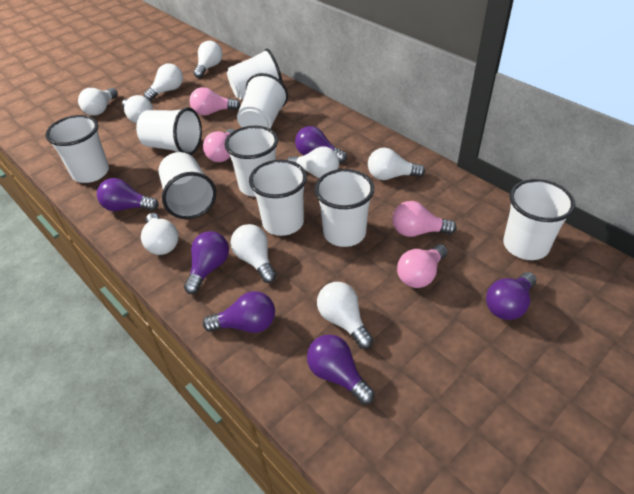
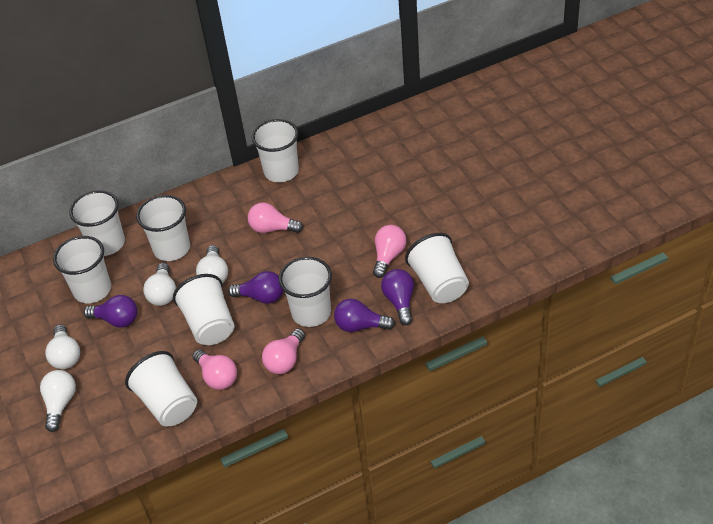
purple light bulb: 6 -> 4
white cup: 9 -> 8
white light bulb: 9 -> 4

